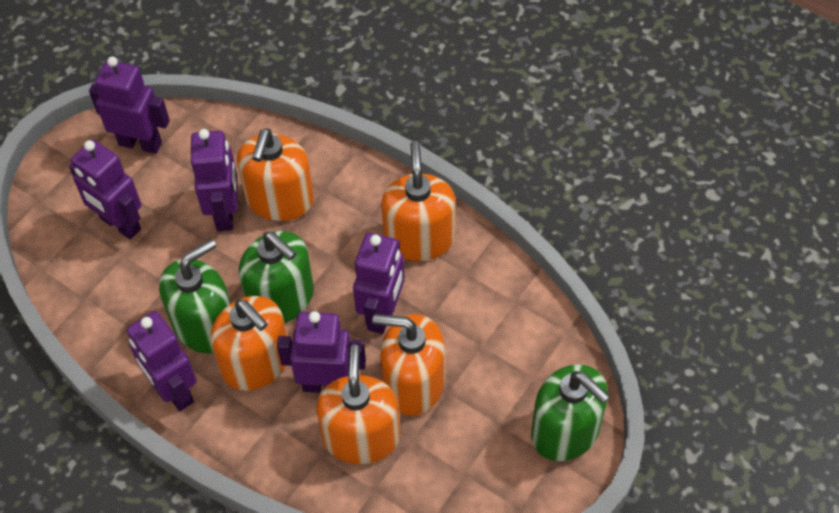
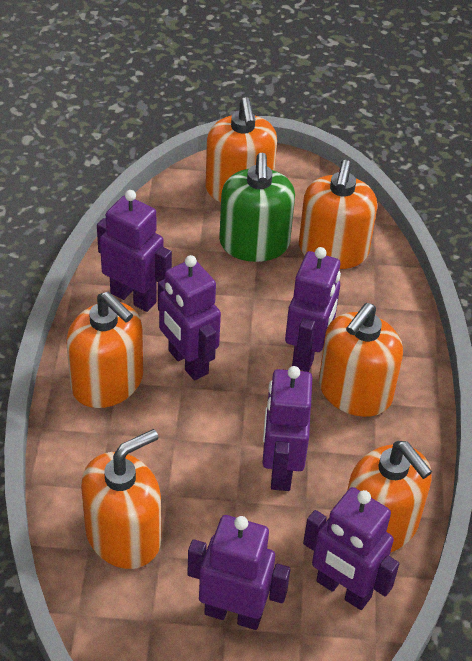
green soap dispenser: 3 -> 1
orange soap dispenser: 5 -> 6

